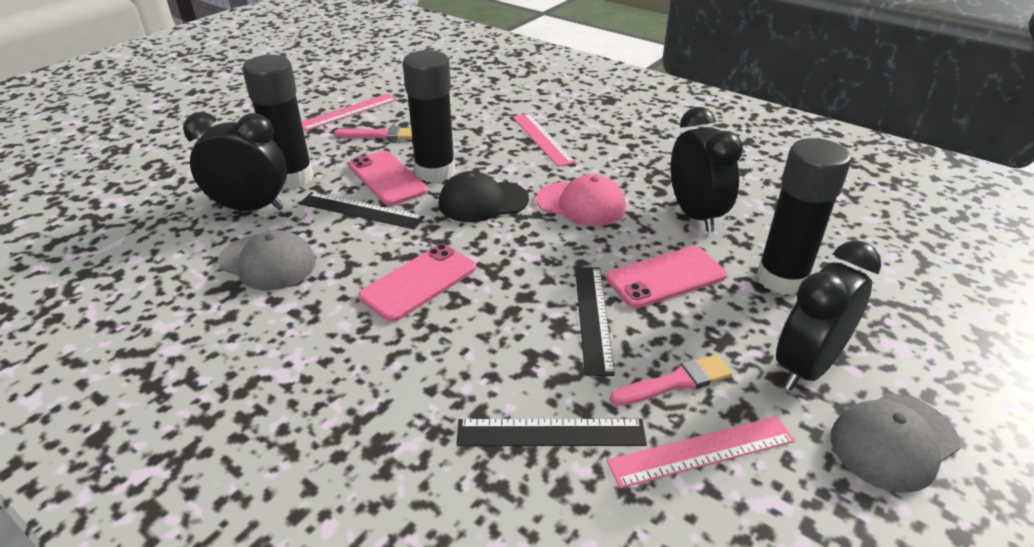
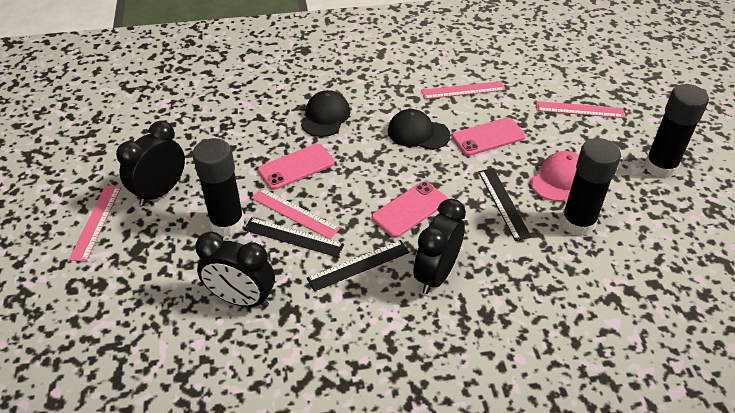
black cap: 1 -> 2
grey cap: 2 -> 0
pink brush: 2 -> 0
pink ruler: 3 -> 4

